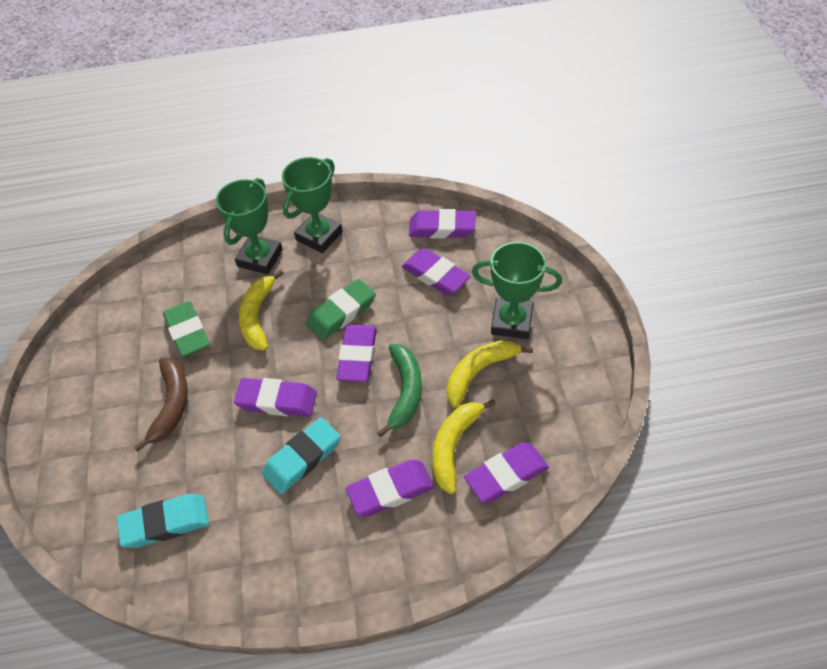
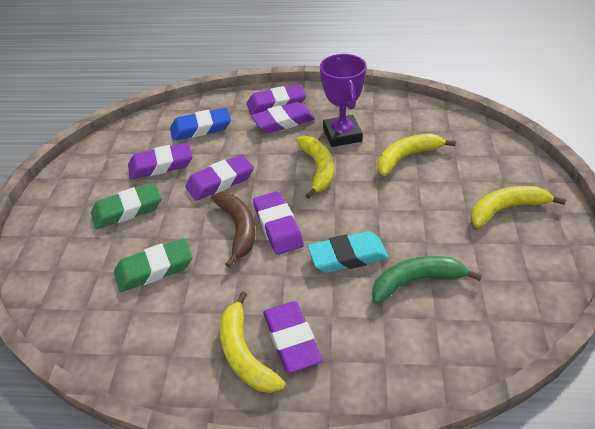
blue eraser: 0 -> 1
green trophy: 3 -> 0
purple trophy: 0 -> 1
turquoise eraser: 2 -> 1
yellow banana: 3 -> 4

